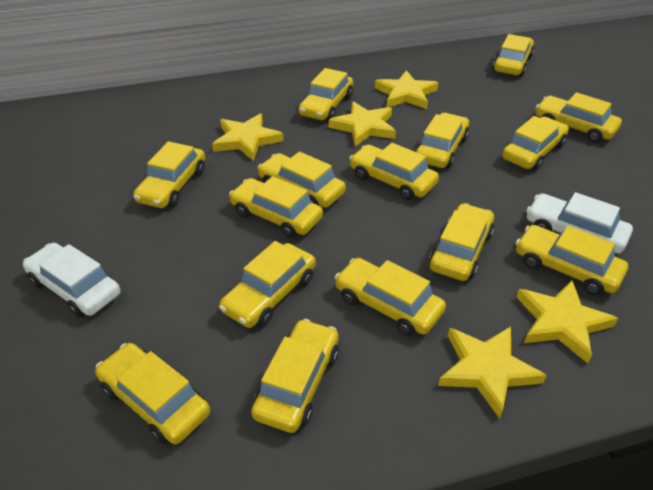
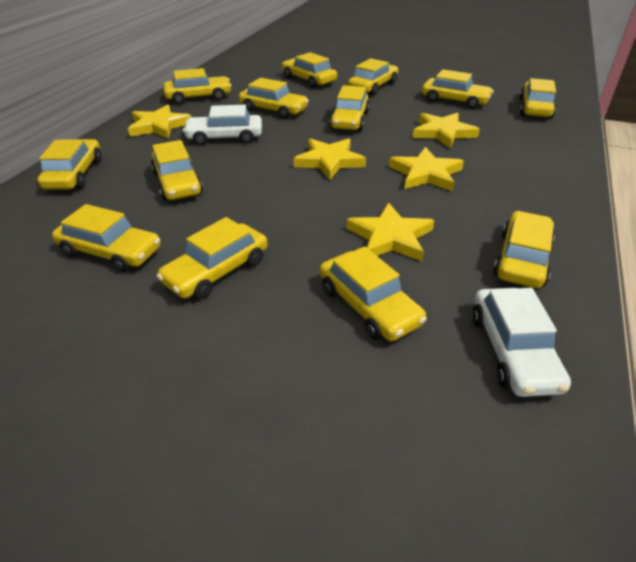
yellow car: 15 -> 13

